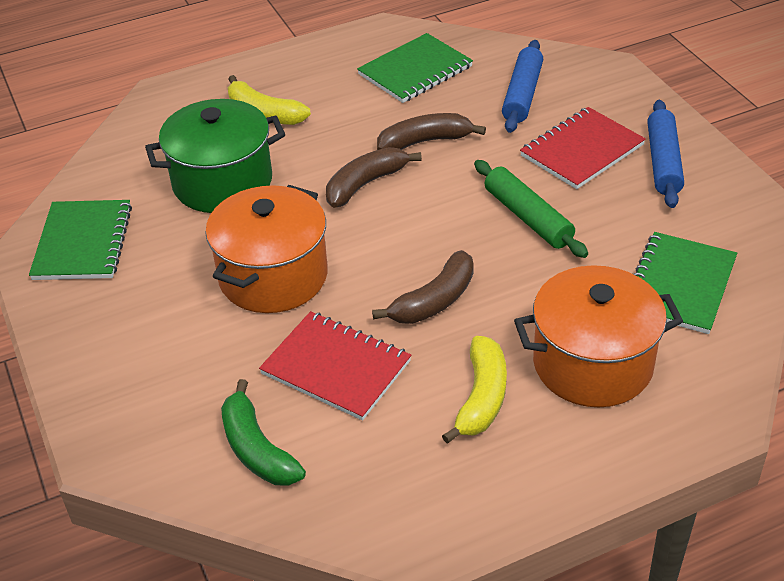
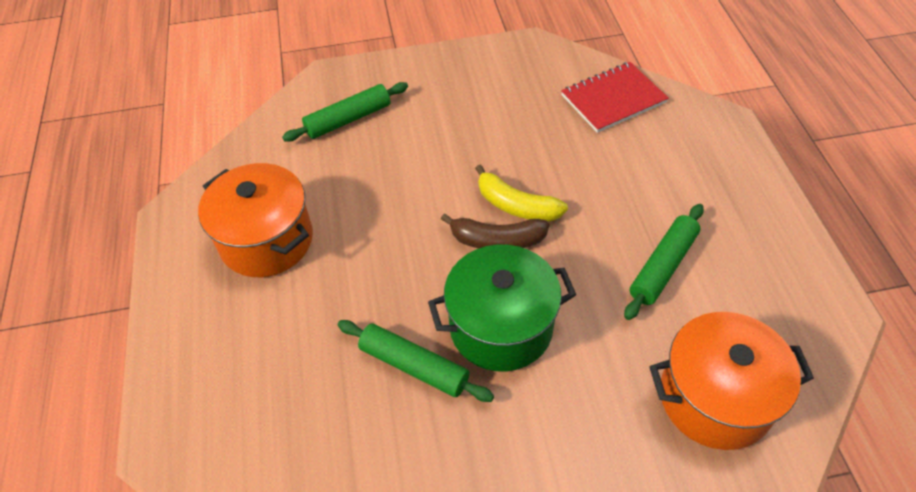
blue rolling pin: 2 -> 0
brown banana: 3 -> 1
green banana: 1 -> 0
green notebook: 3 -> 0
green rolling pin: 1 -> 3
red notebook: 2 -> 1
yellow banana: 2 -> 1

